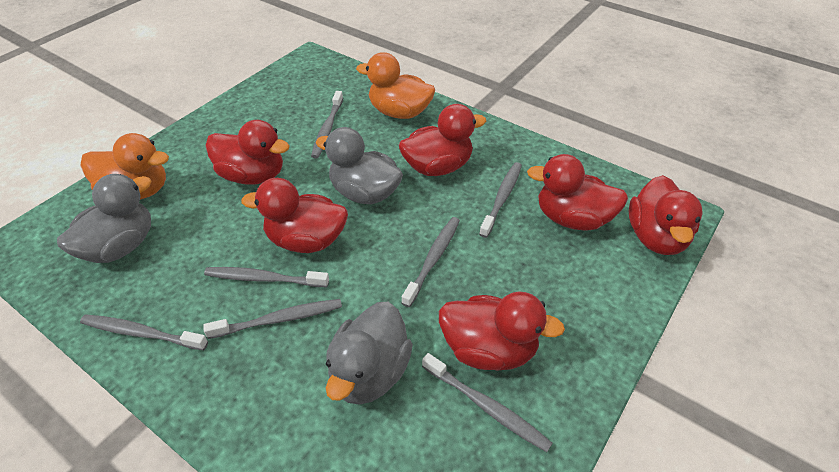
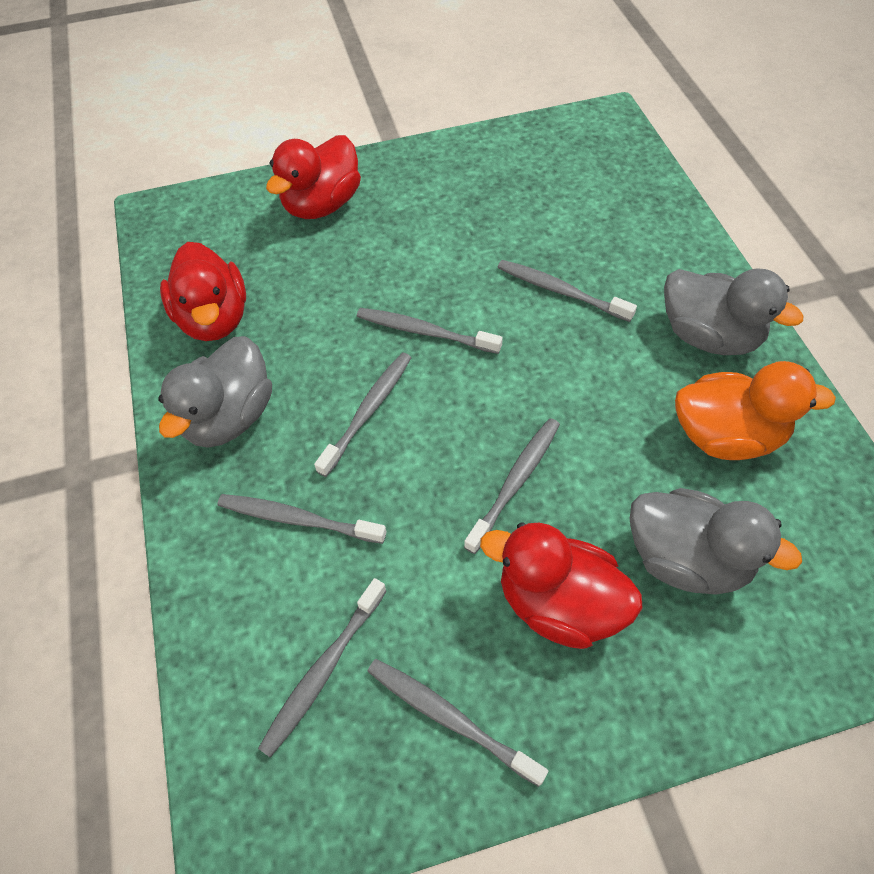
orange duck: 2 -> 1
red duck: 6 -> 3

